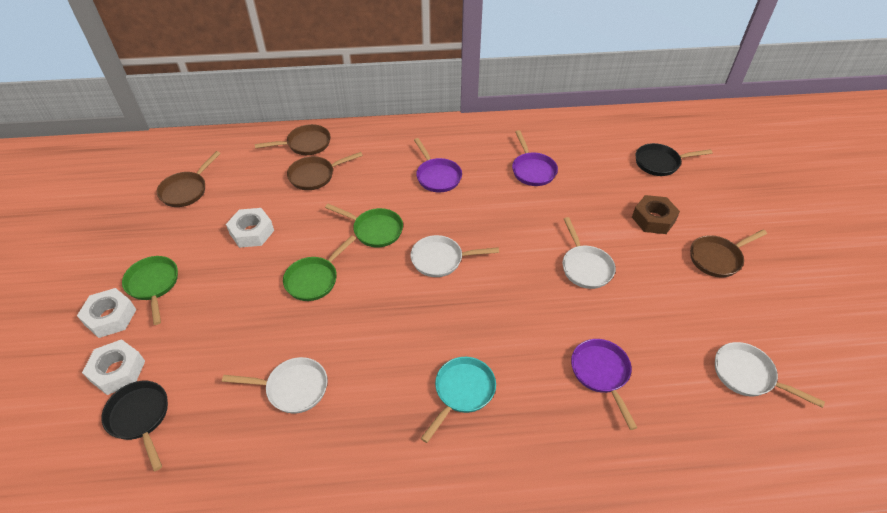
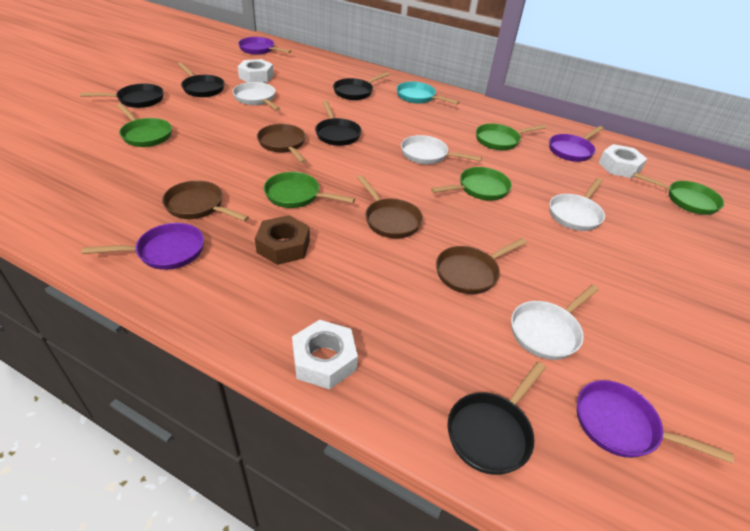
black pan: 2 -> 5
green pan: 3 -> 5
purple pan: 3 -> 4

